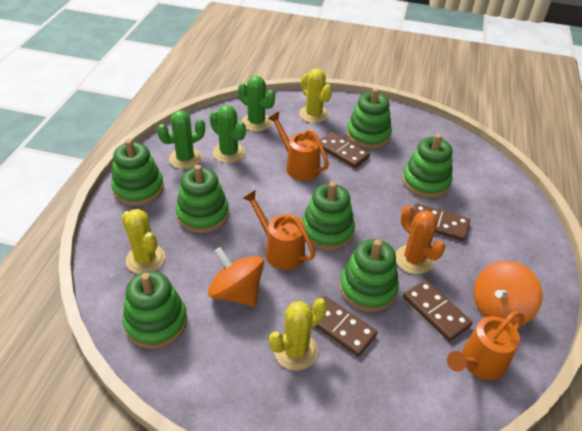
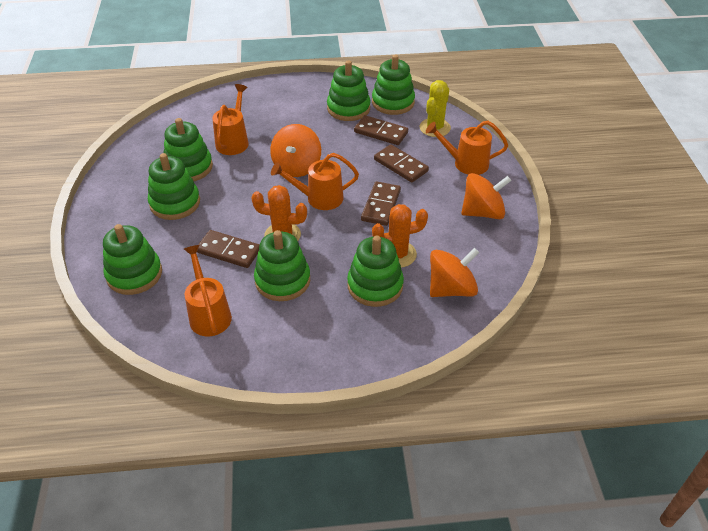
green cactus: 3 -> 0
orange cactus: 1 -> 2
orange spinning top: 2 -> 3
orange watering can: 3 -> 4
yellow cactus: 3 -> 1

